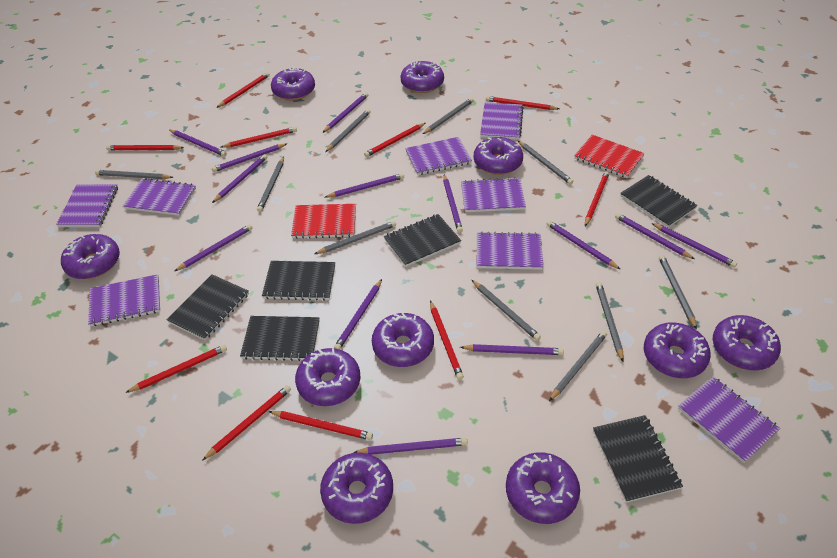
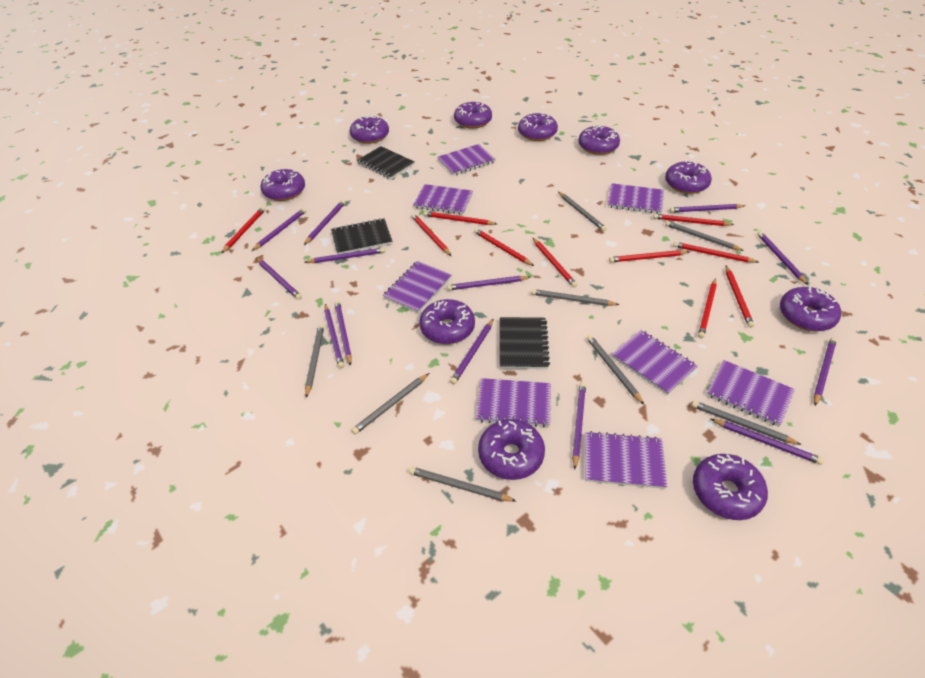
black notebook: 6 -> 3
grey pencil: 10 -> 8
red notebook: 2 -> 0

